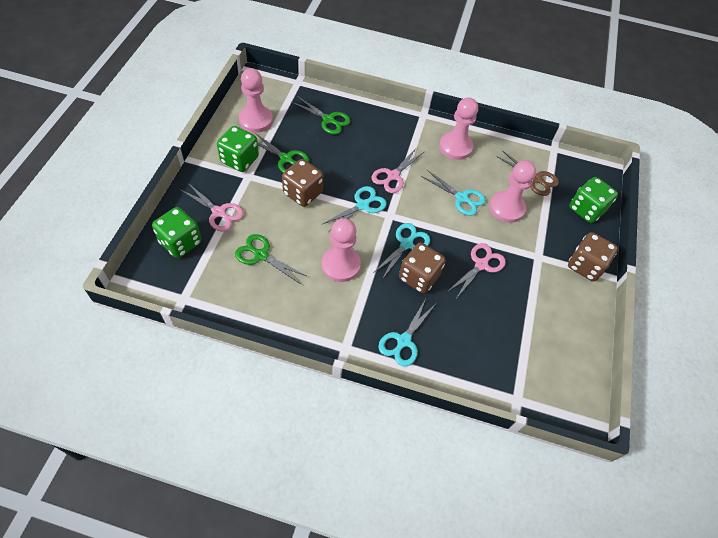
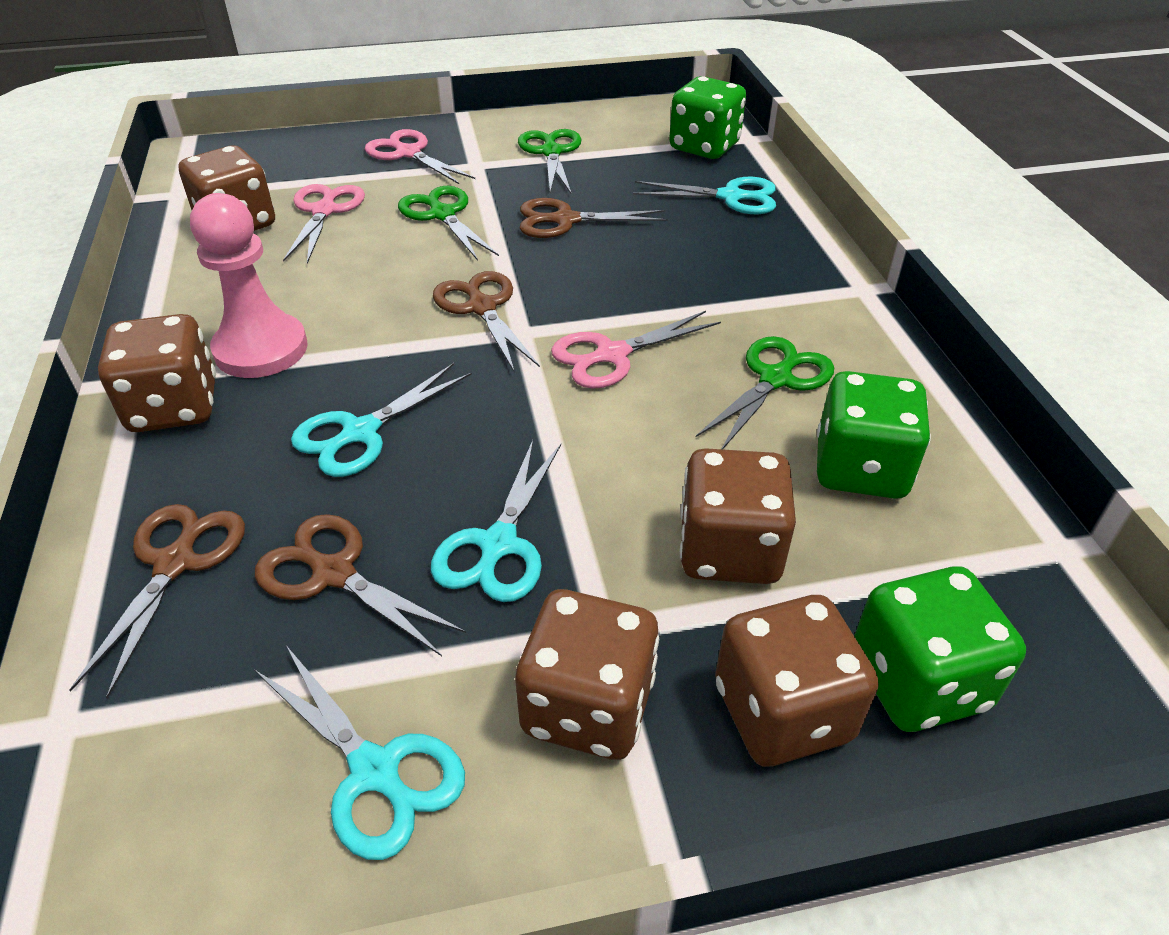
brown dice: 3 -> 5
brown scissors: 1 -> 4
pink pawn: 4 -> 1

